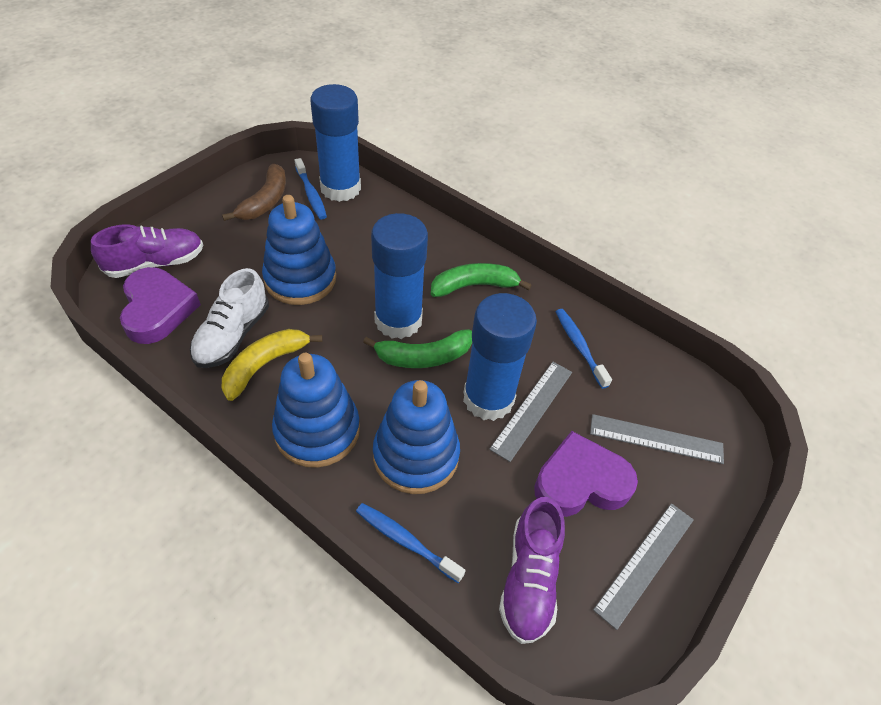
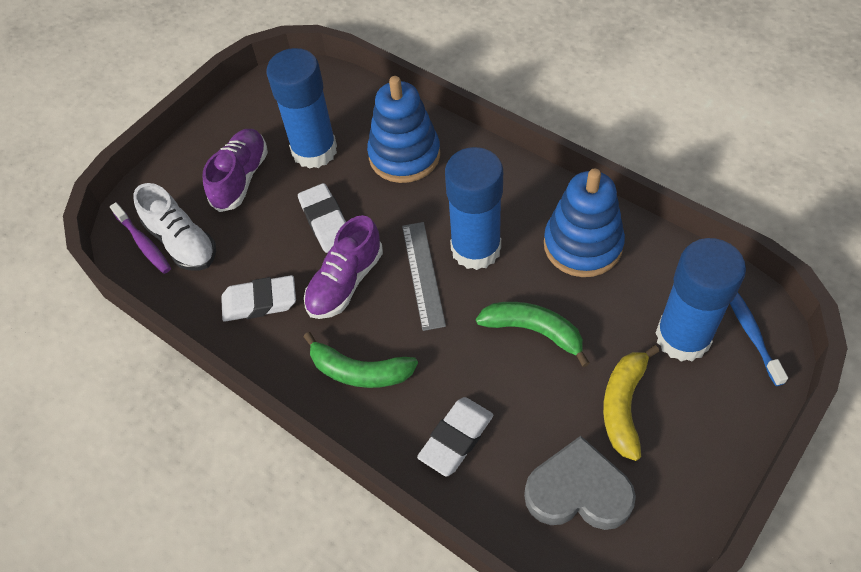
blue stacking toy: 3 -> 2
blue toothbrush: 3 -> 1
brown banana: 1 -> 0
grey heart: 0 -> 1
grey ruler: 3 -> 1
purple heart: 2 -> 0
purple toothbrush: 0 -> 1
white eraser: 0 -> 3

